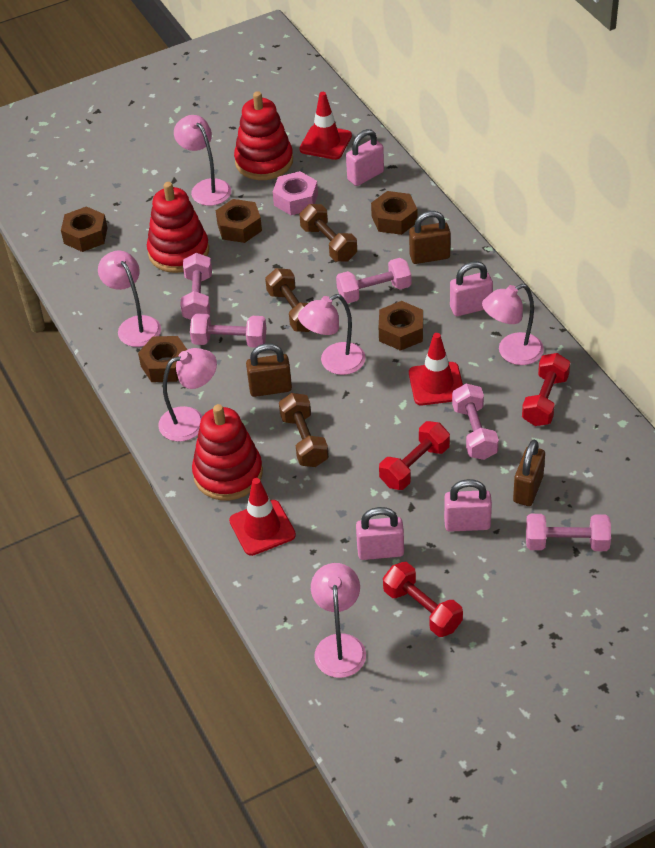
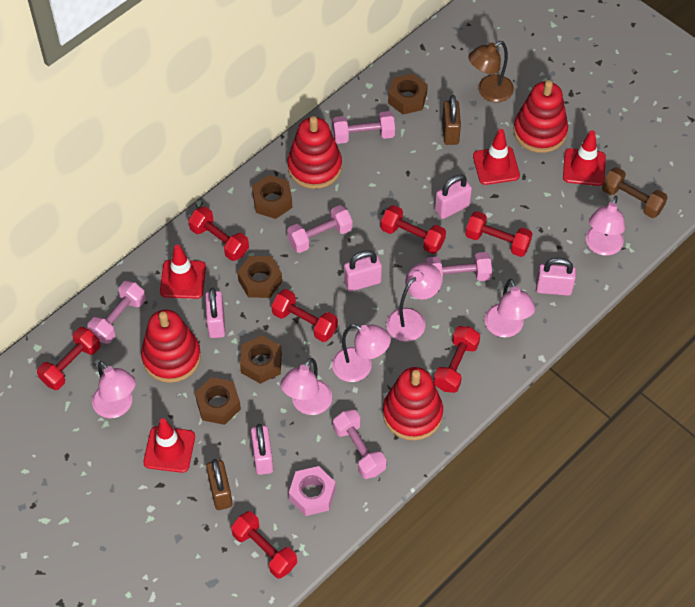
brown dumbbell: 3 -> 1
brown lamp: 0 -> 1
brown padlock: 3 -> 2
pink padlock: 4 -> 5
red dumbbell: 3 -> 7
red stacking toy: 3 -> 4
red traffic cone: 3 -> 4

